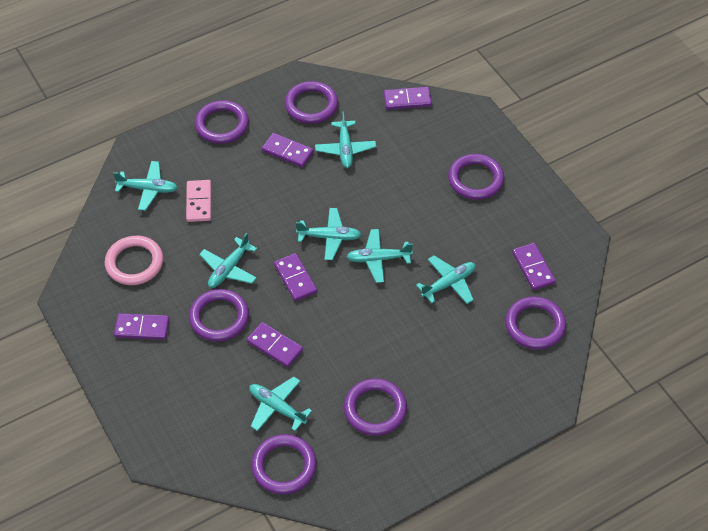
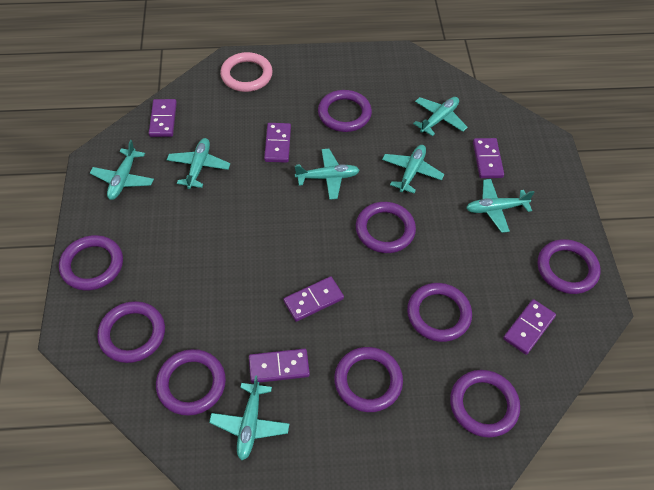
pink domino: 1 -> 0
purple ring: 7 -> 9

